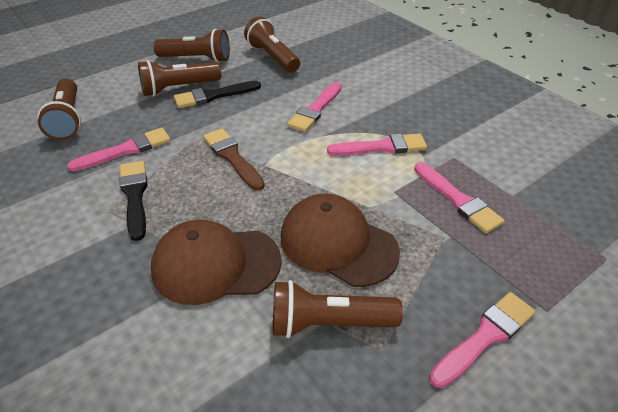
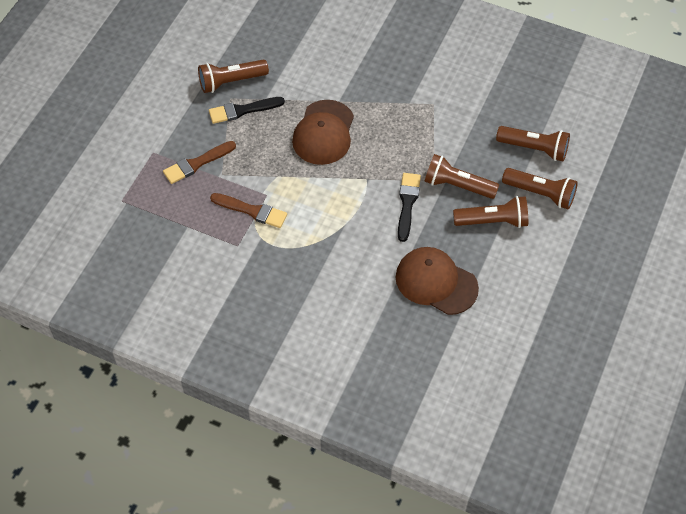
brown brush: 1 -> 2
pink brush: 5 -> 0

